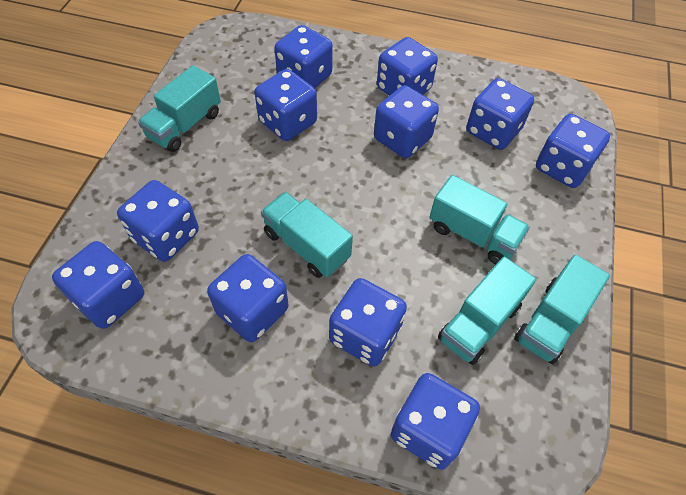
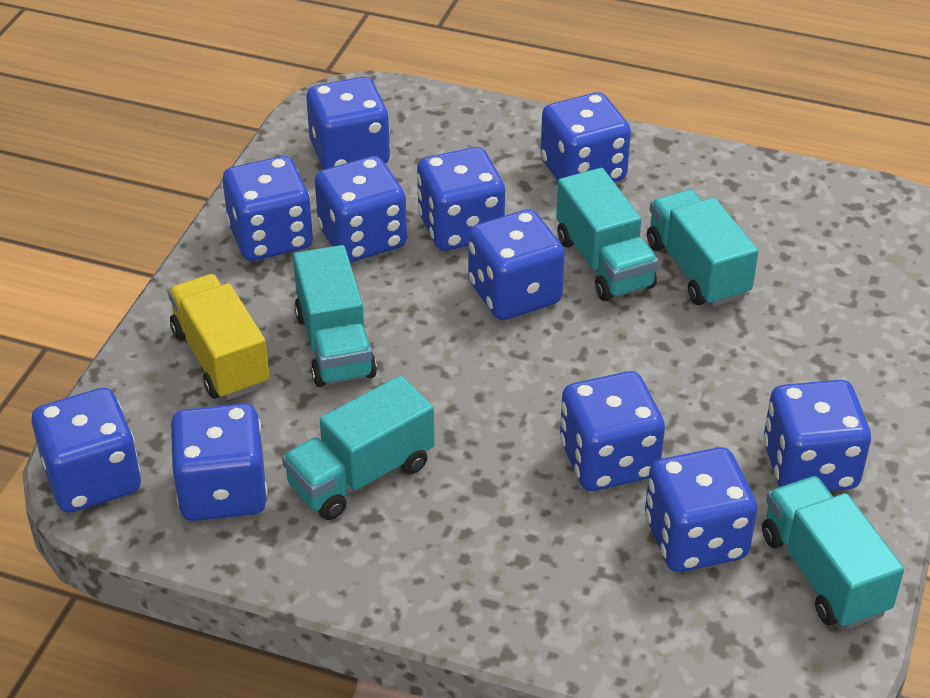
yellow truck: 0 -> 1

